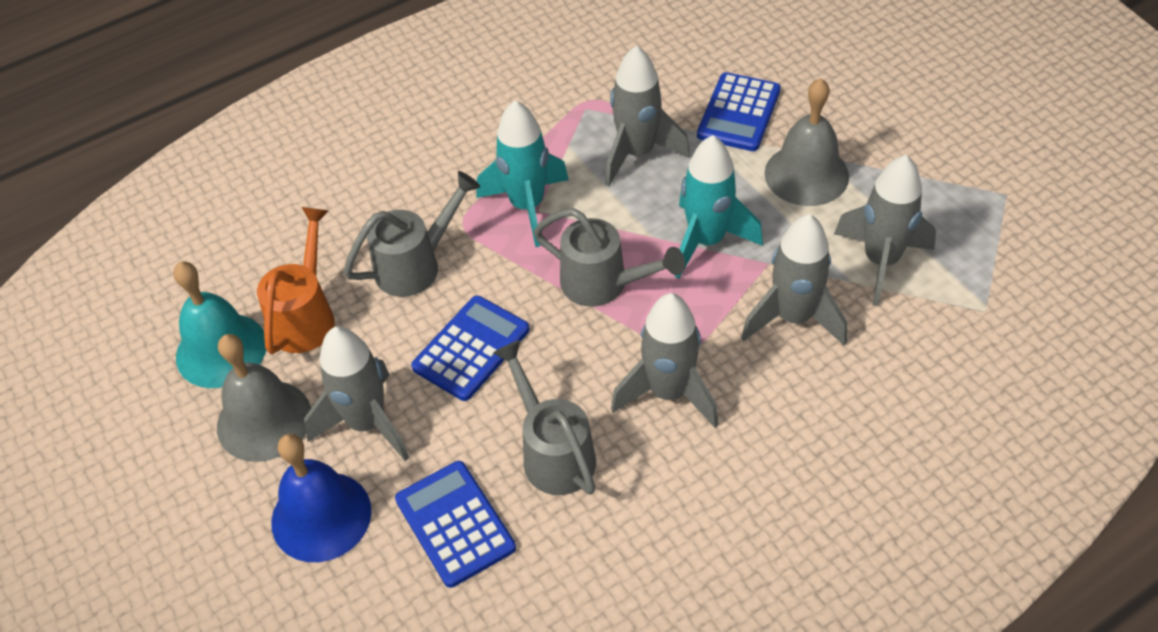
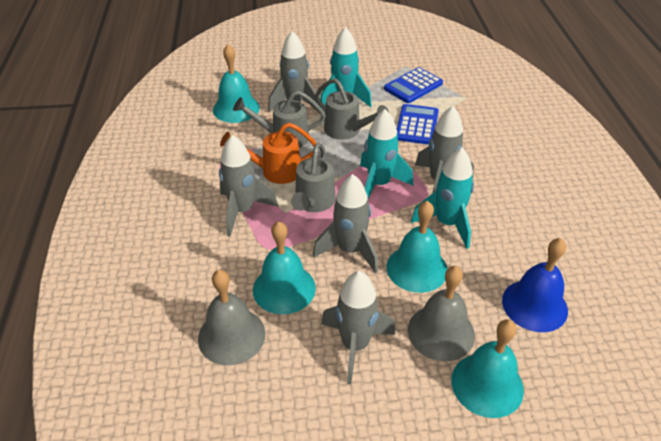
blue calculator: 3 -> 2
turquoise bell: 1 -> 4
turquoise rocket: 2 -> 3

